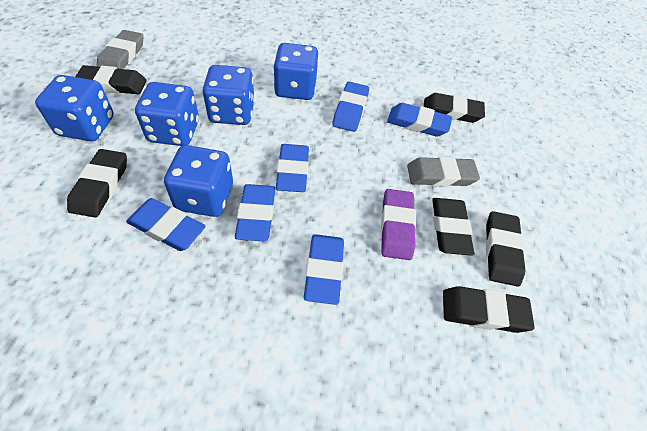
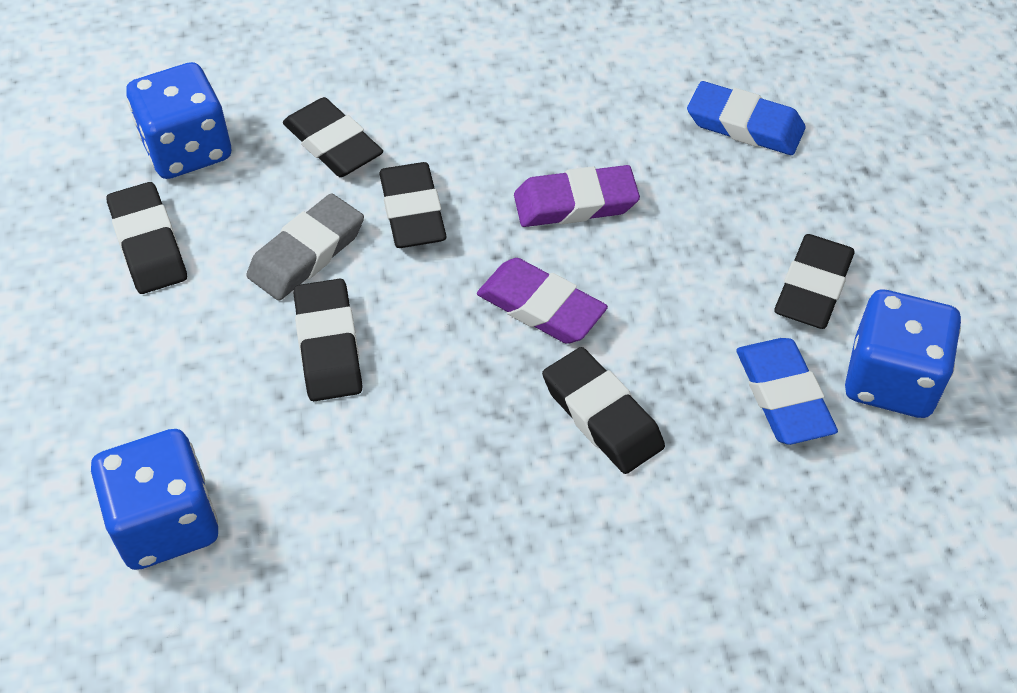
blue dice: 5 -> 3
blue eraser: 6 -> 2
grey eraser: 2 -> 1
purple eraser: 1 -> 2

